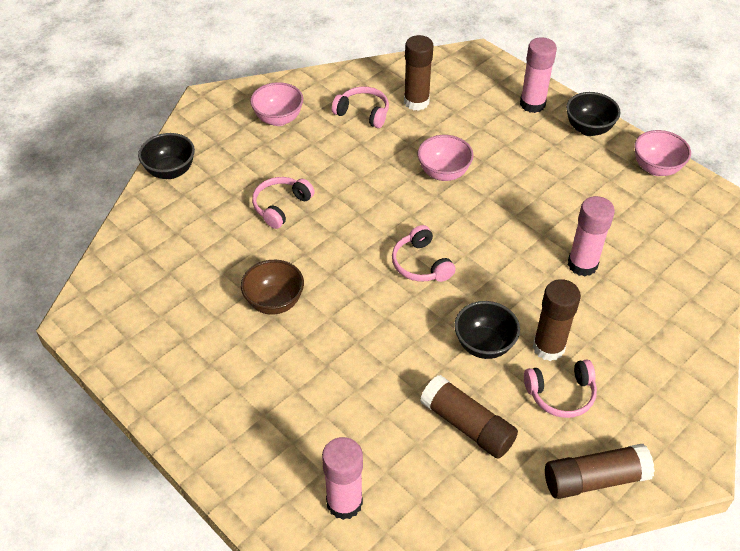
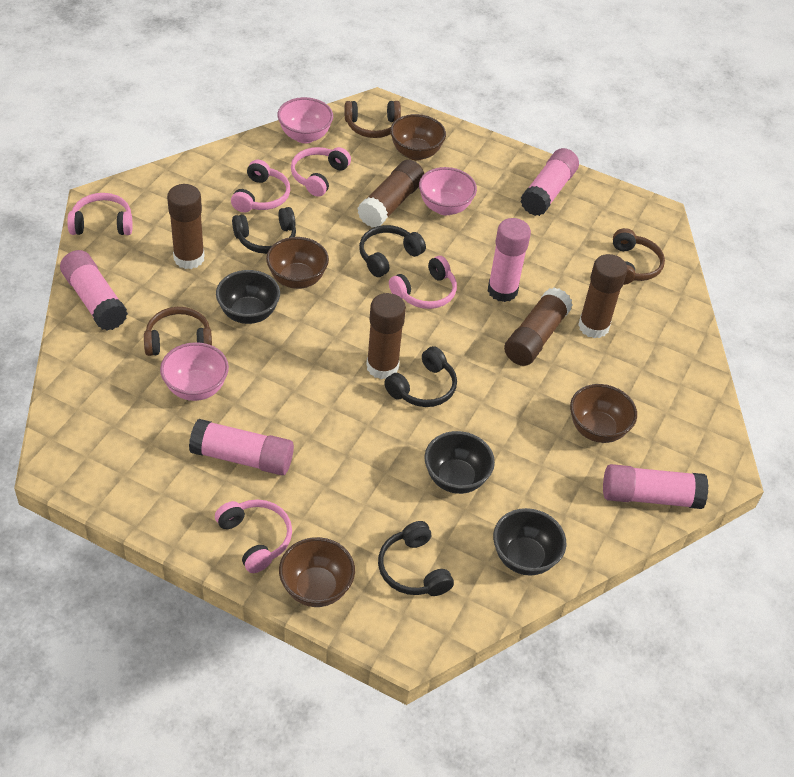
black headphones: 0 -> 4
brown bowl: 1 -> 4
brown glue stick: 4 -> 5
brown headphones: 0 -> 3
pink glue stick: 3 -> 5
pink headphones: 4 -> 5

